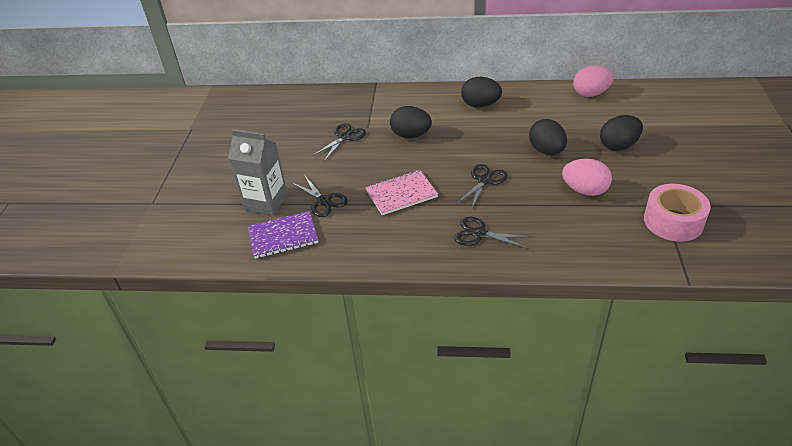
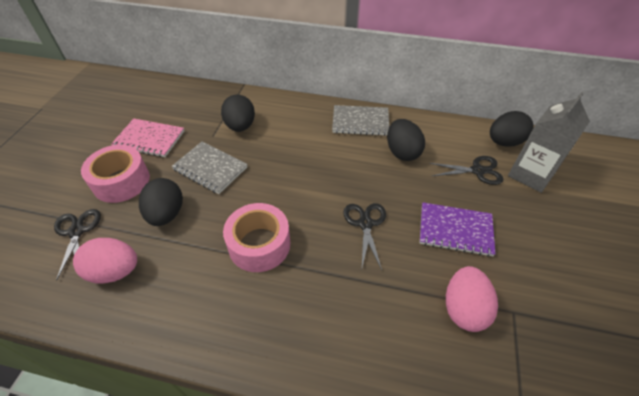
black scissors: 4 -> 3
grey notebook: 0 -> 2
pink tape: 1 -> 2

